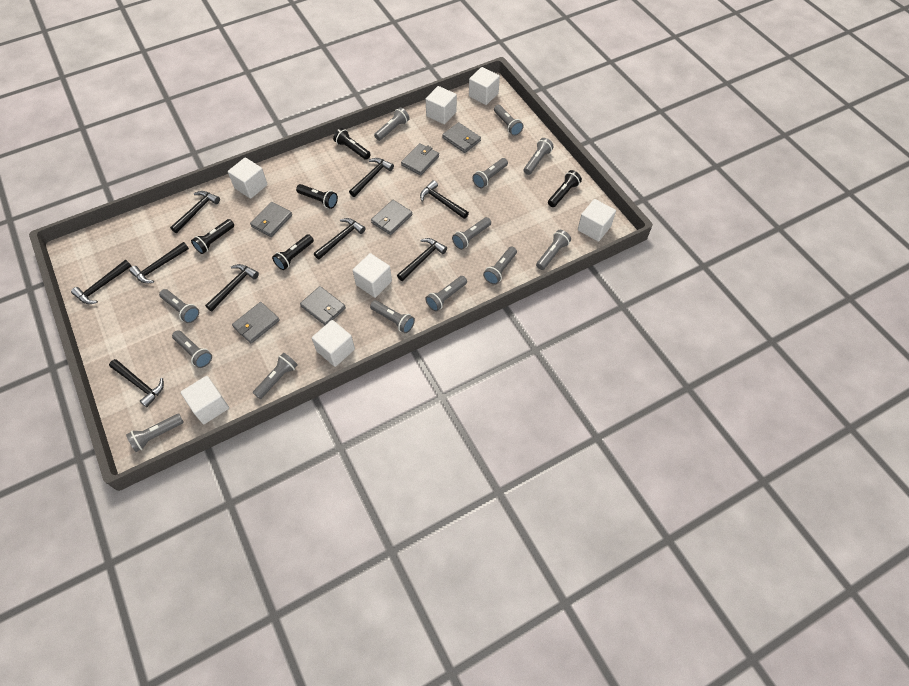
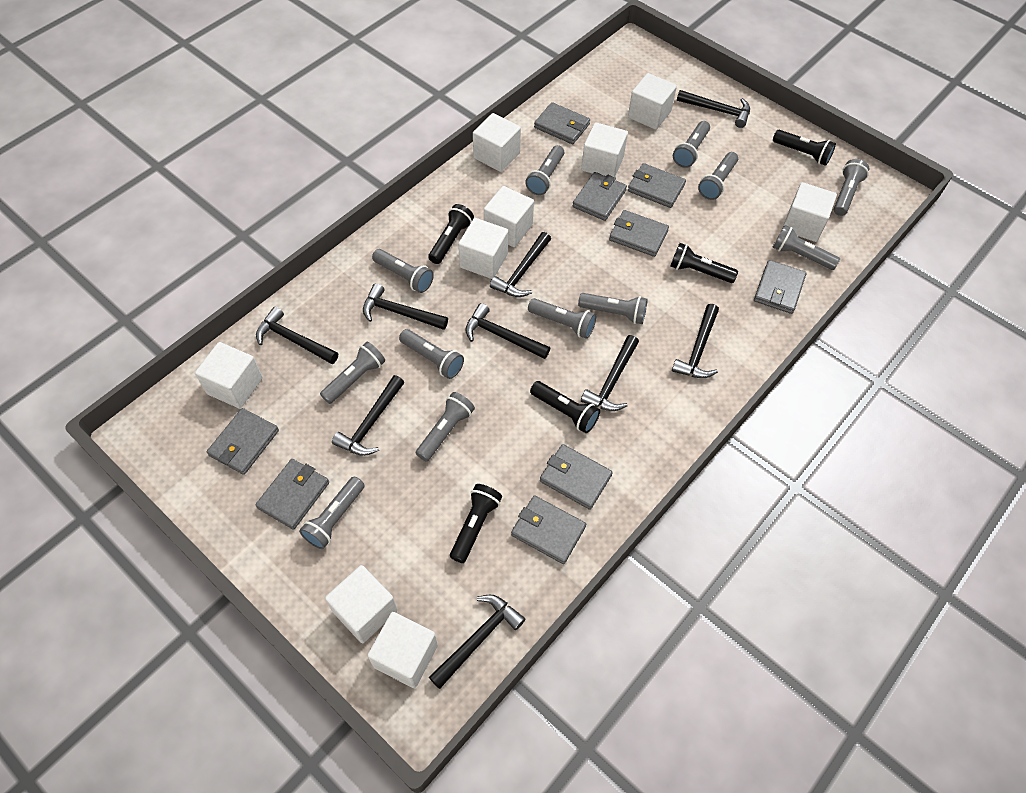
grey flashlight: 13 -> 12
grey wallet: 6 -> 9
white cube: 7 -> 9

